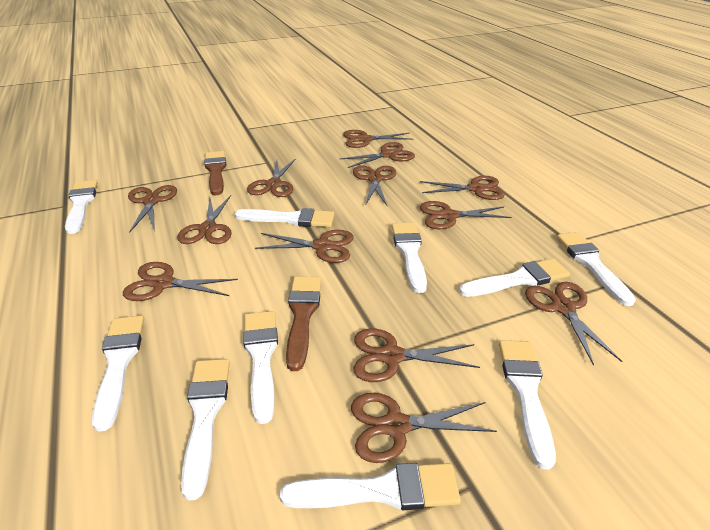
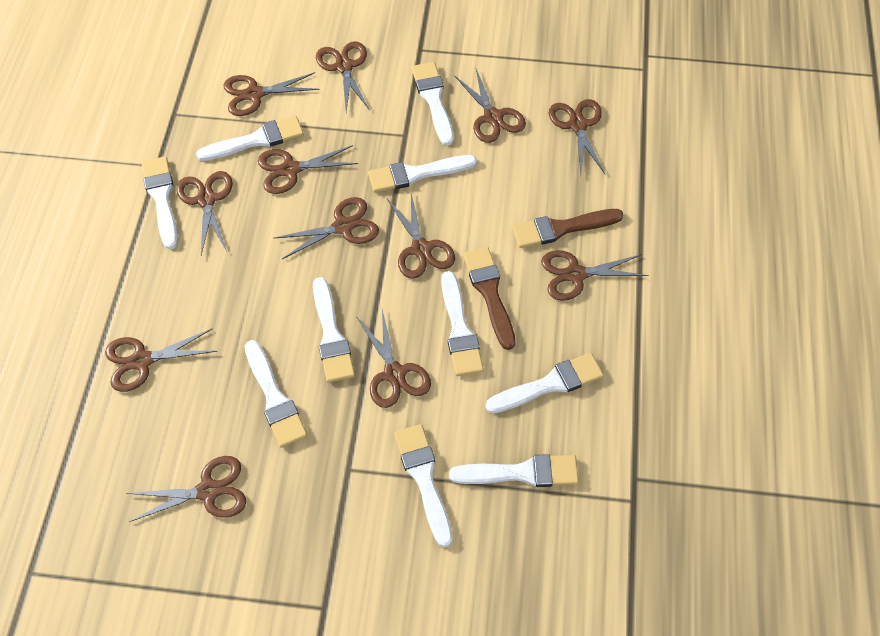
brown scissors: 13 -> 12

